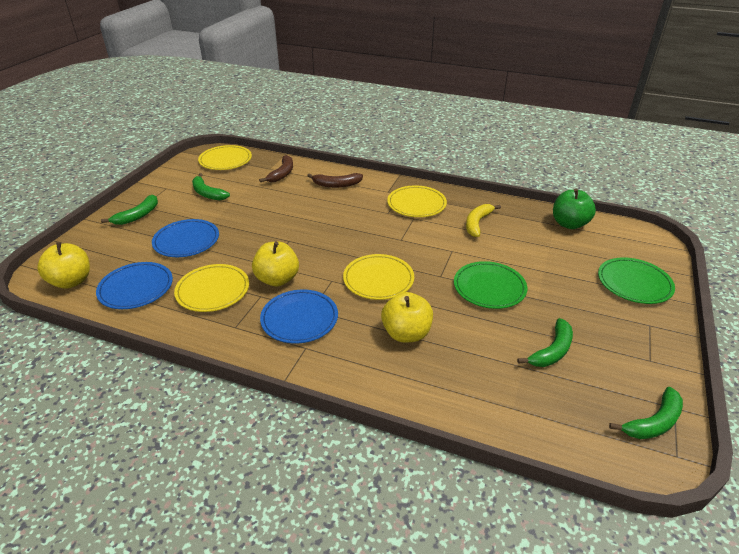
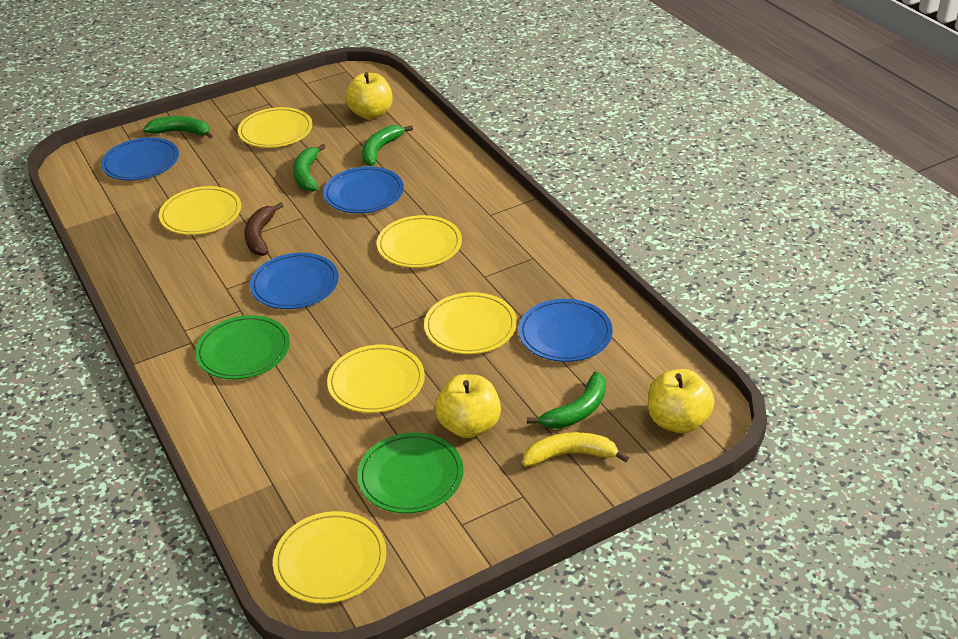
blue plate: 3 -> 4
brown banana: 2 -> 1
green apple: 1 -> 0
yellow plate: 4 -> 6

